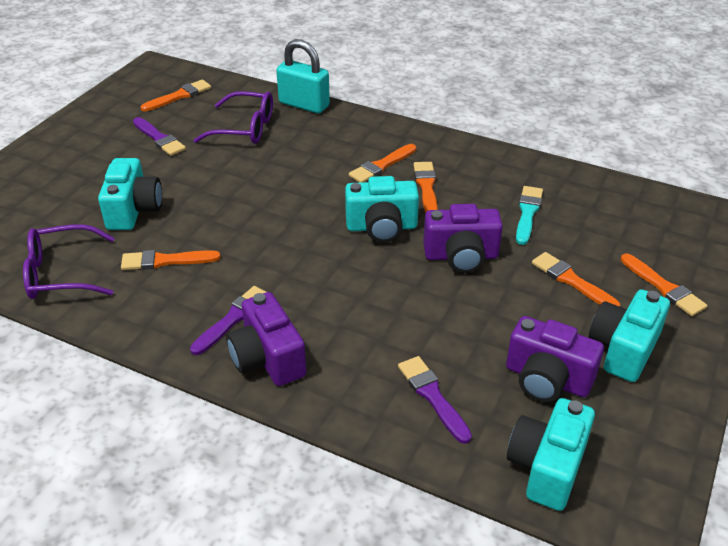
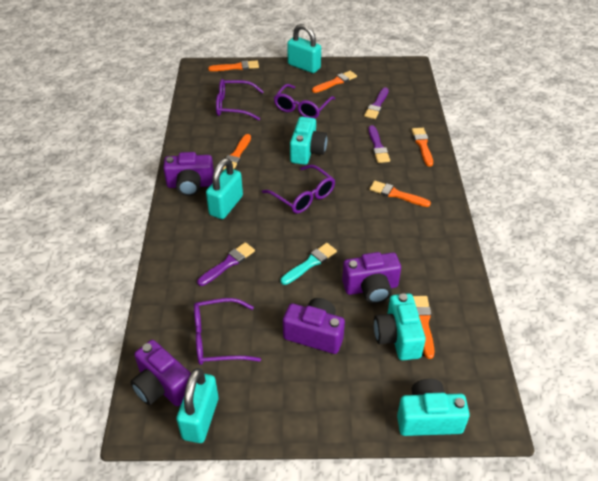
purple camera: 3 -> 4
purple glasses: 2 -> 4
turquoise camera: 4 -> 3
turquoise padlock: 1 -> 3

